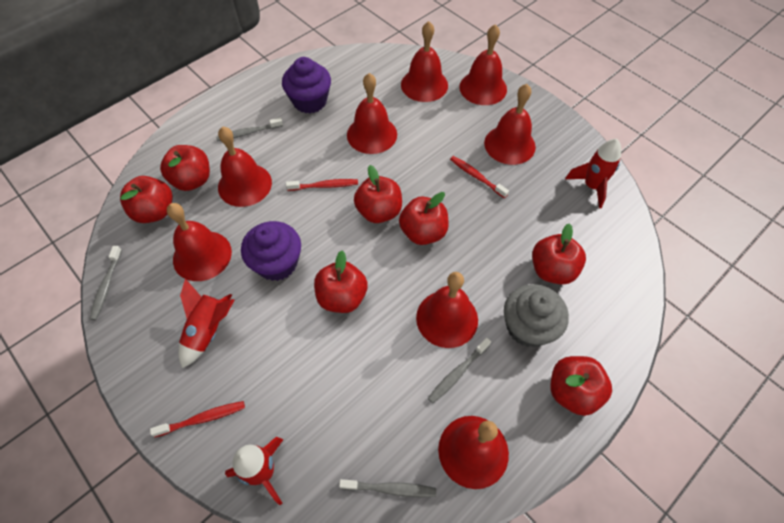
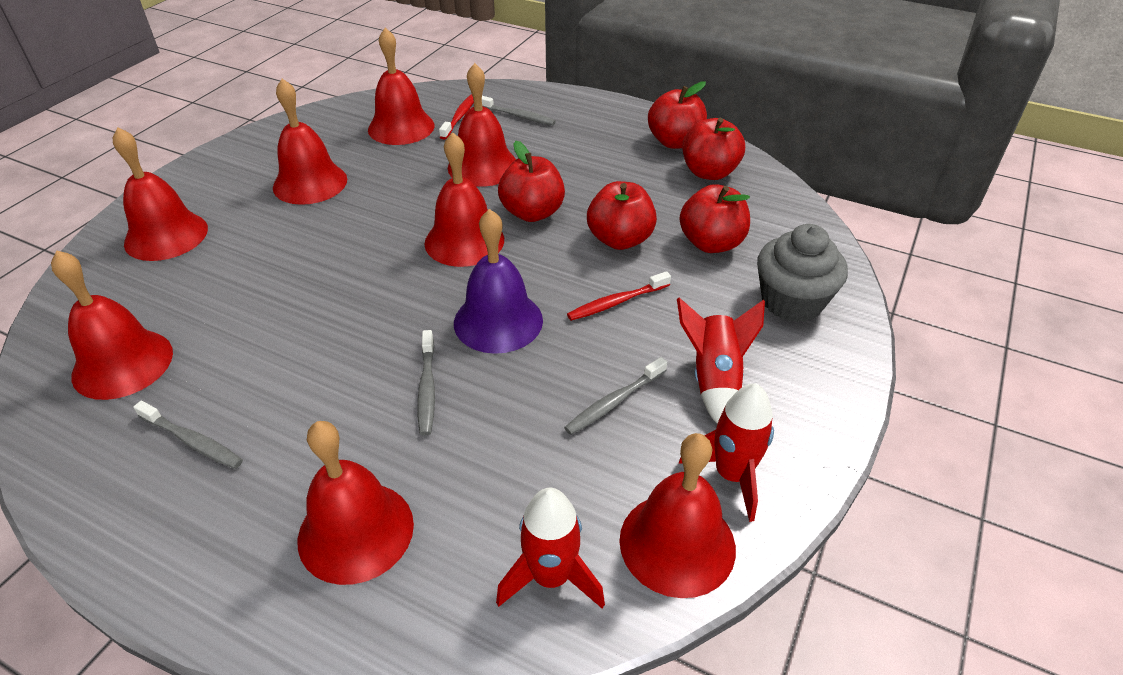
purple bell: 0 -> 1
purple cupcake: 2 -> 0
red apple: 7 -> 5
red toothbrush: 3 -> 2

